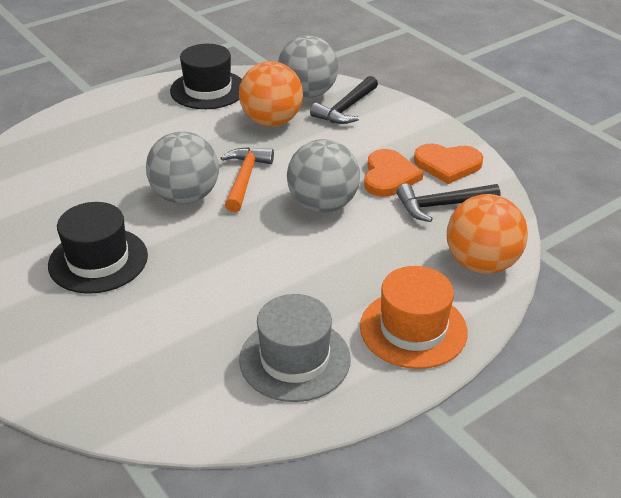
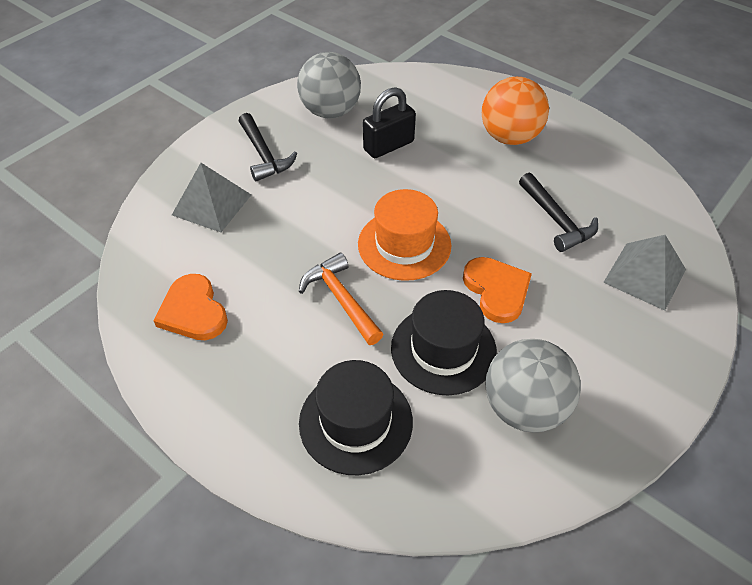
black padlock: 0 -> 1
grey ball: 3 -> 2
grey hat: 1 -> 0
grey pyramid: 0 -> 2
orange ball: 2 -> 1

